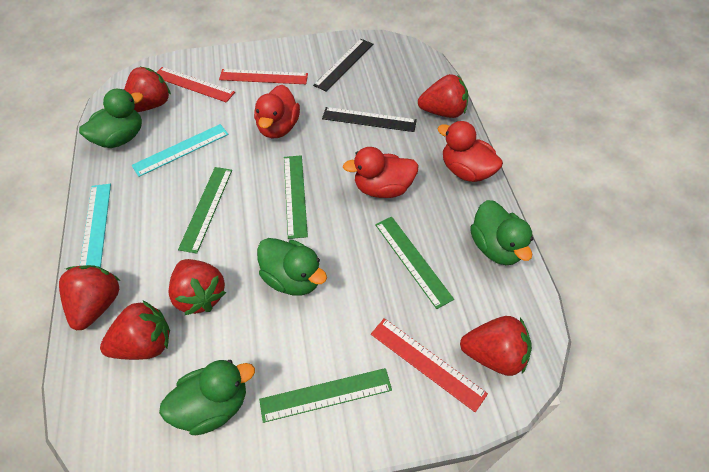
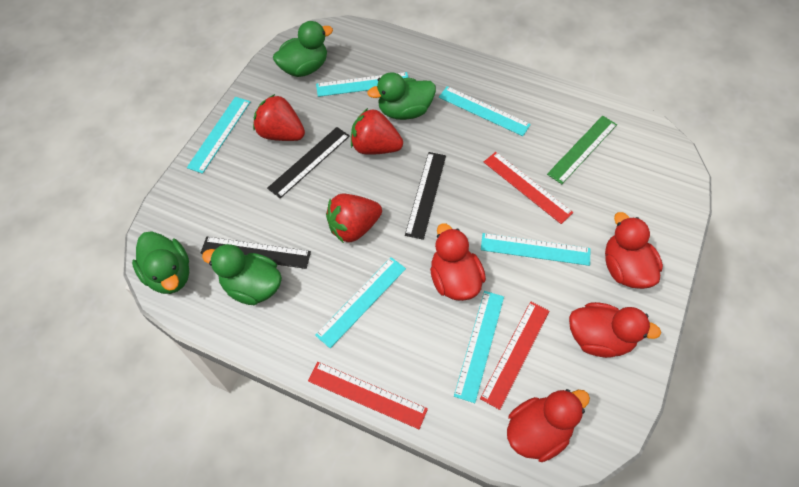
black ruler: 2 -> 3
green ruler: 4 -> 1
red duck: 3 -> 4
red strawberry: 6 -> 3
turquoise ruler: 2 -> 6

